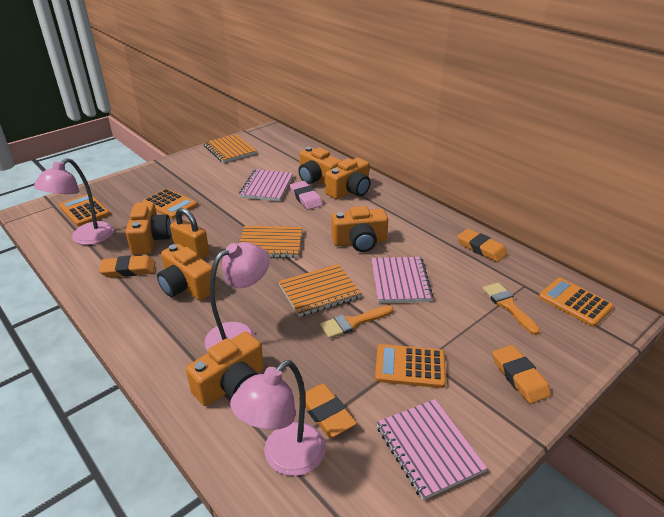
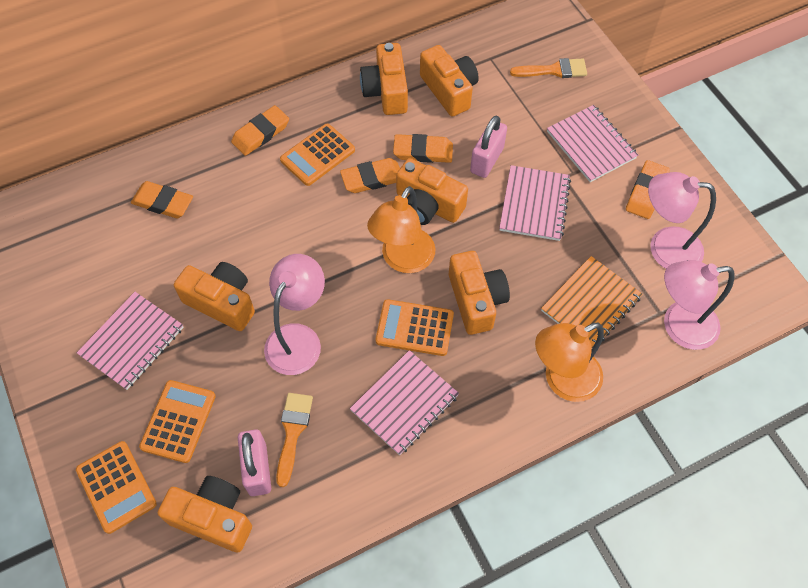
orange eraser: 4 -> 5
orange lamp: 0 -> 2
orange notebook: 3 -> 1
orange padlock: 1 -> 0
pink eraser: 1 -> 0
pink notebook: 3 -> 4
pink padlock: 0 -> 2

